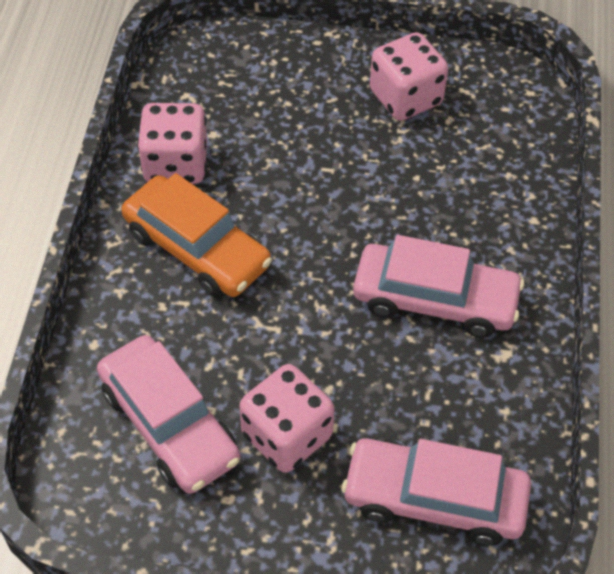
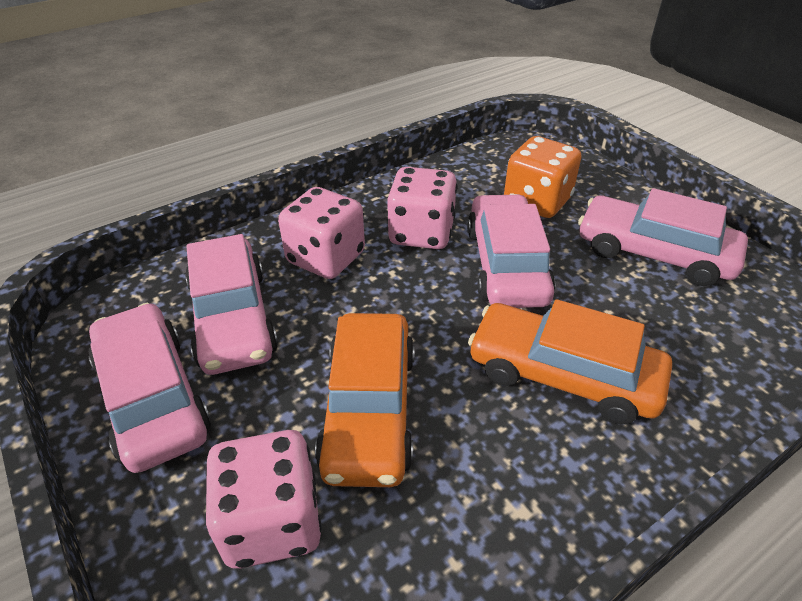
orange car: 1 -> 2
orange dice: 0 -> 1
pink car: 3 -> 4

